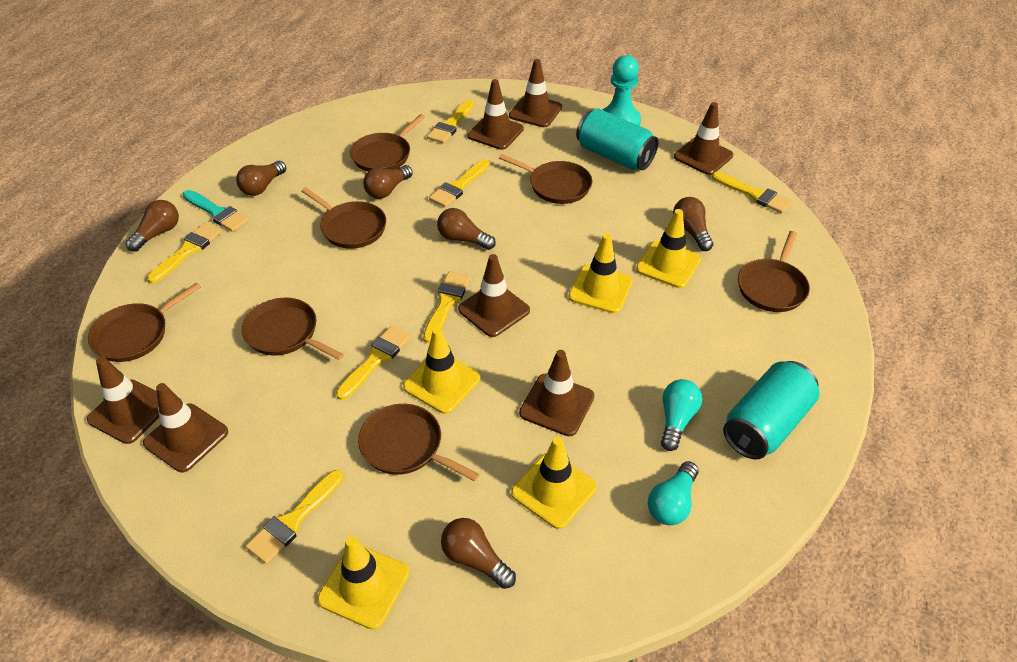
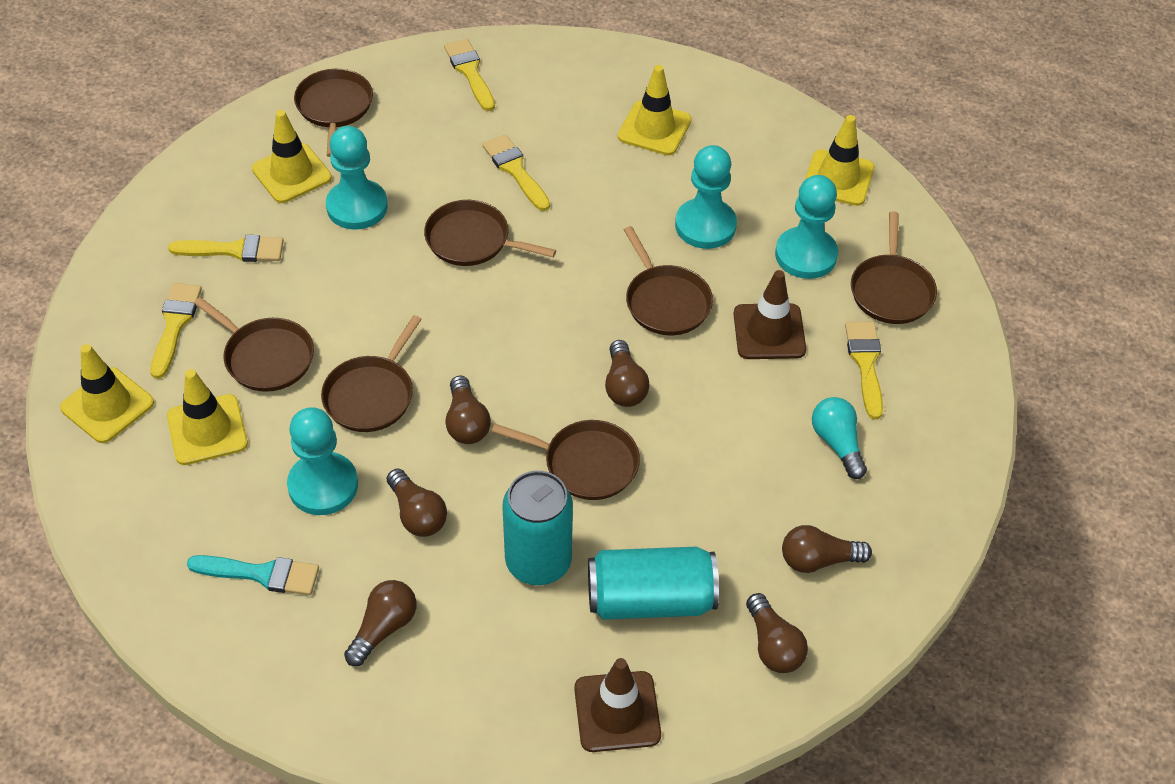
brown traffic cone: 7 -> 2
turquoise light bulb: 2 -> 1
turquoise pawn: 1 -> 4
yellow brush: 7 -> 5

